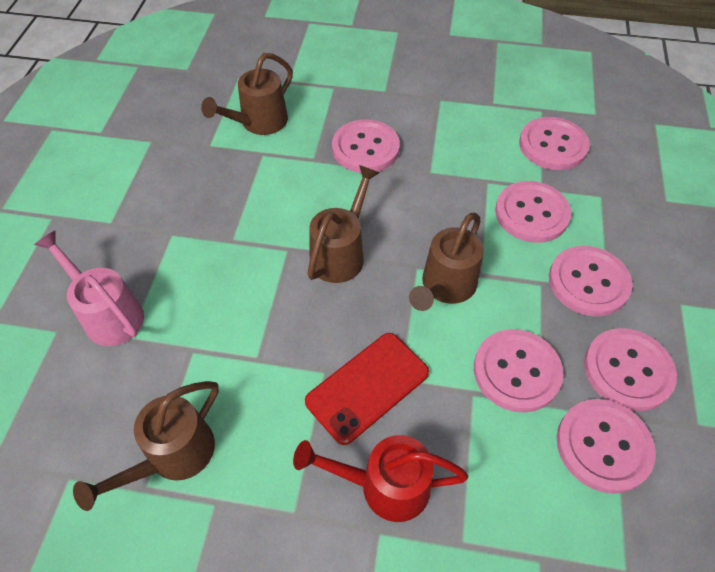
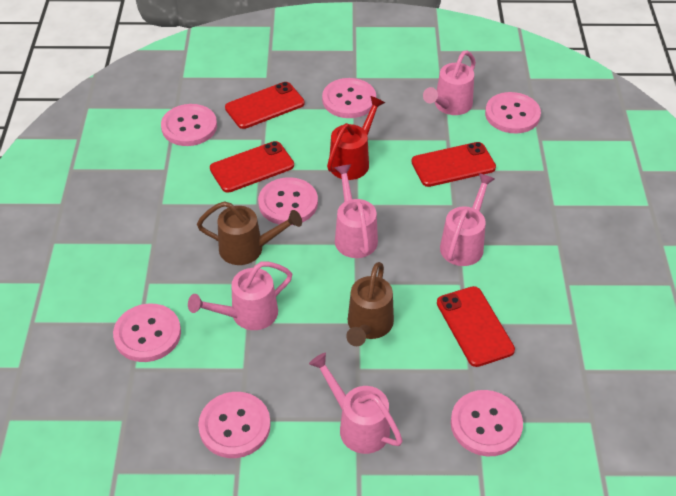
brown watering can: 4 -> 2
pink watering can: 1 -> 5
red phone: 1 -> 4

